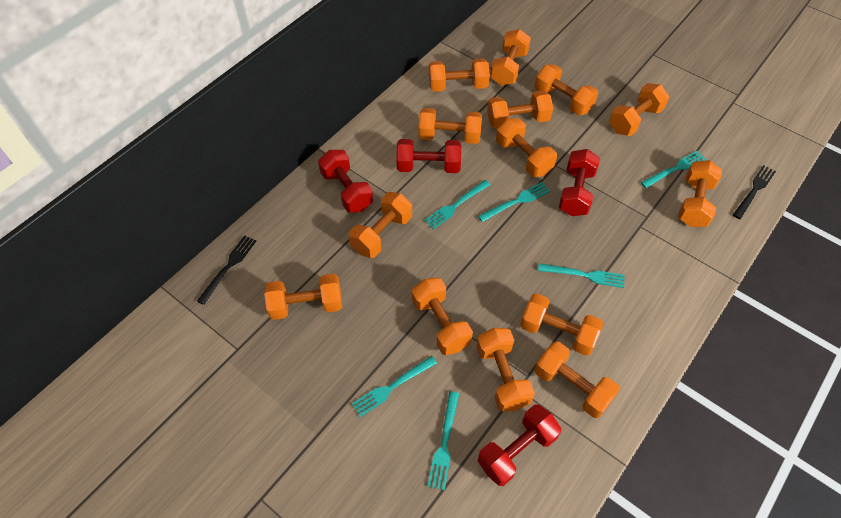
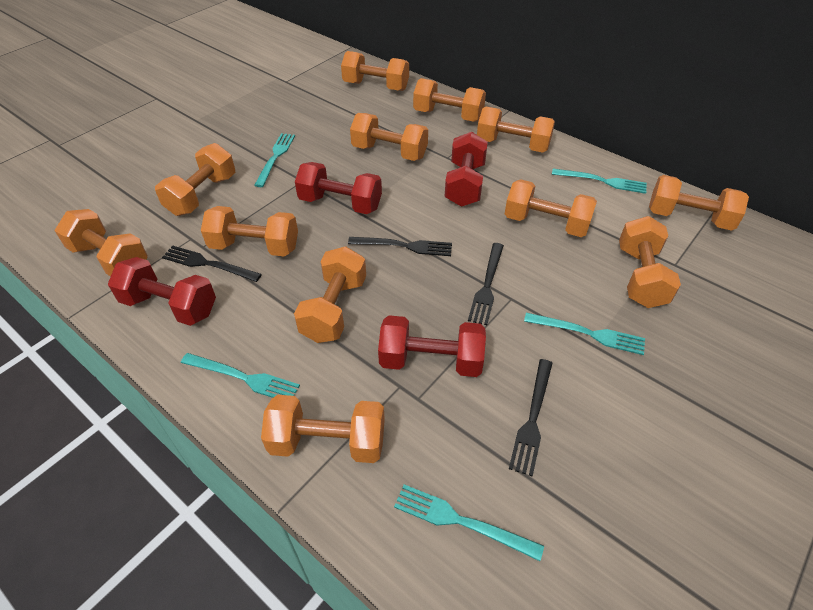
black fork: 2 -> 4
orange dumbbell: 14 -> 12
turquoise fork: 6 -> 5

